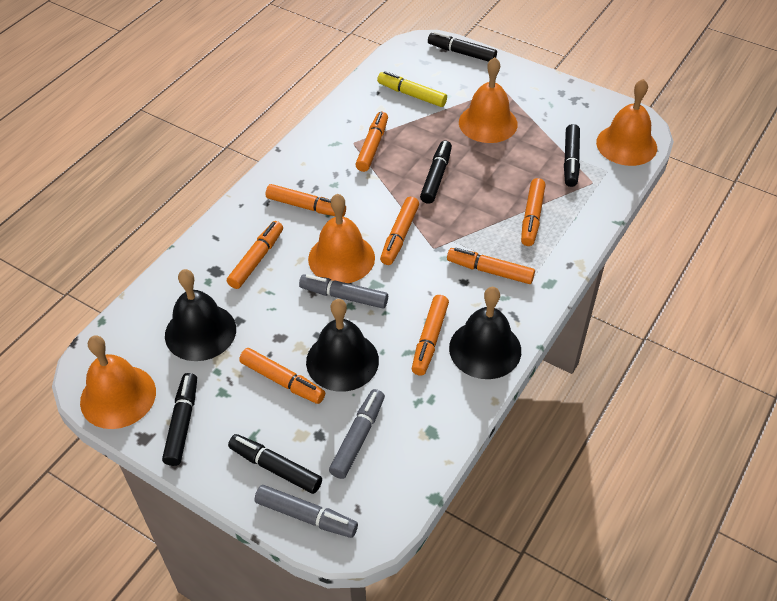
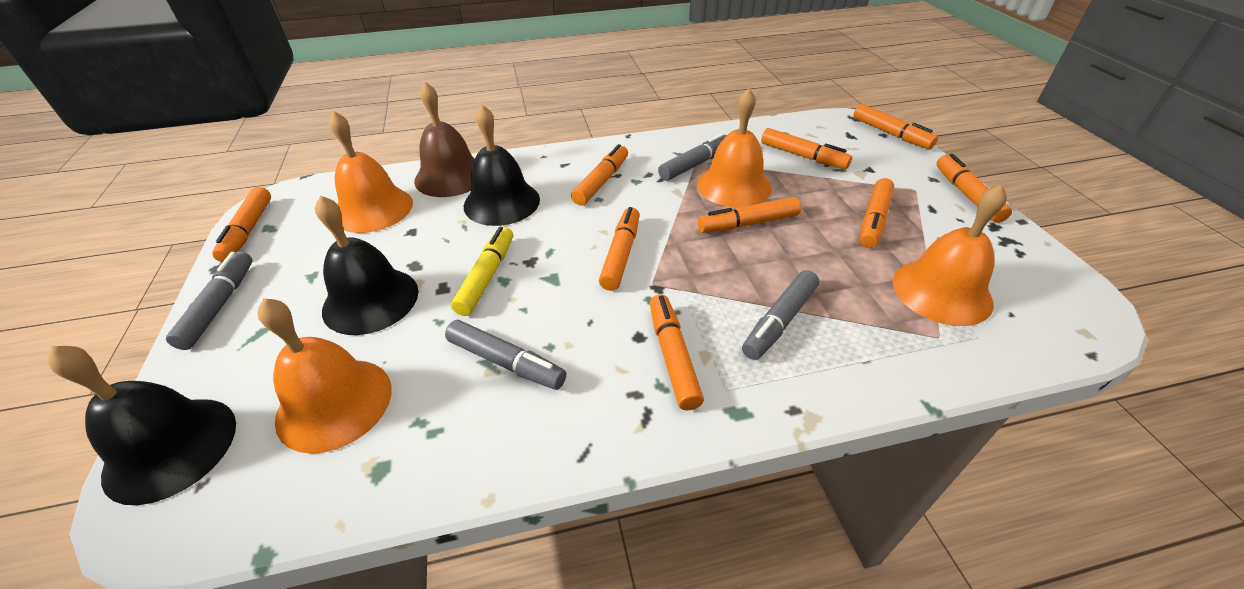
black marker: 5 -> 0
brown bell: 0 -> 1
grey marker: 3 -> 4
orange marker: 8 -> 9

